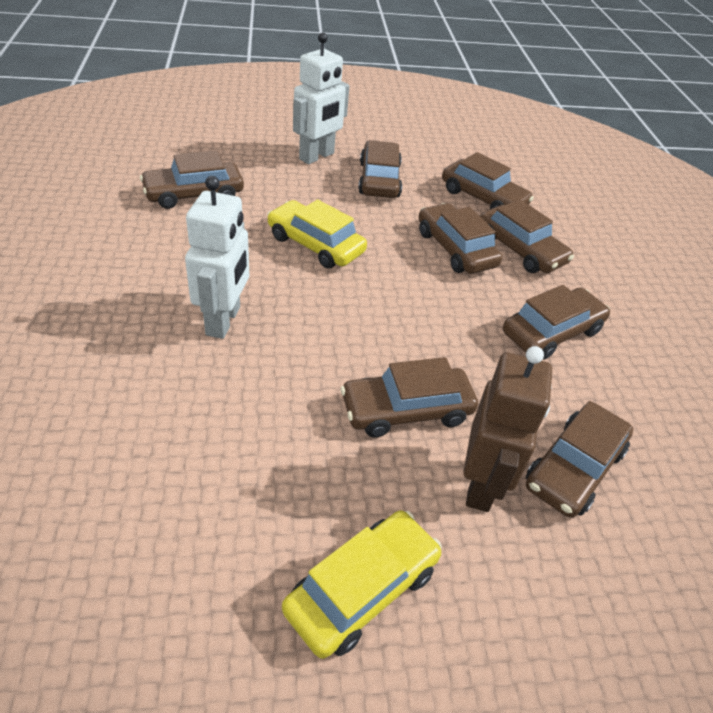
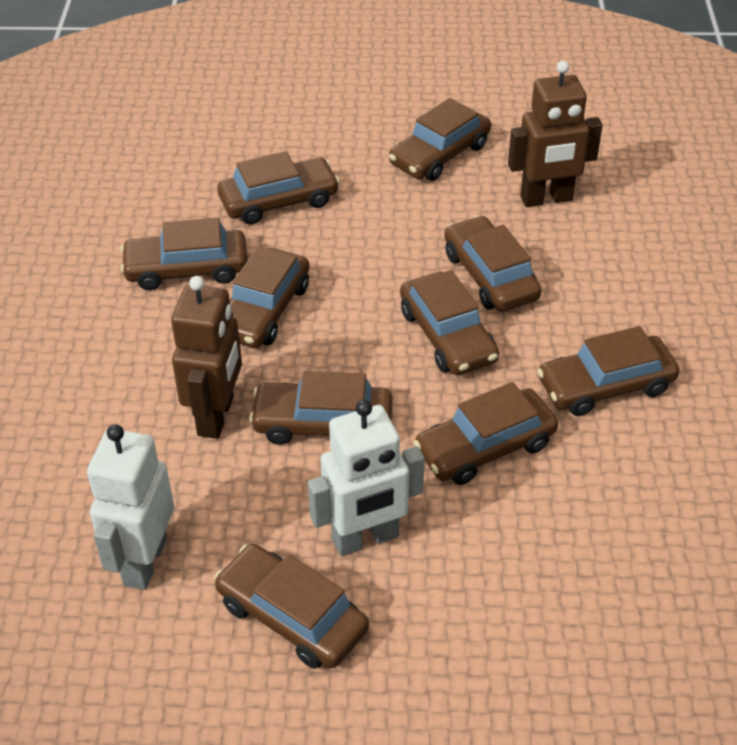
brown car: 8 -> 10
brown robot: 1 -> 2
yellow car: 2 -> 0

